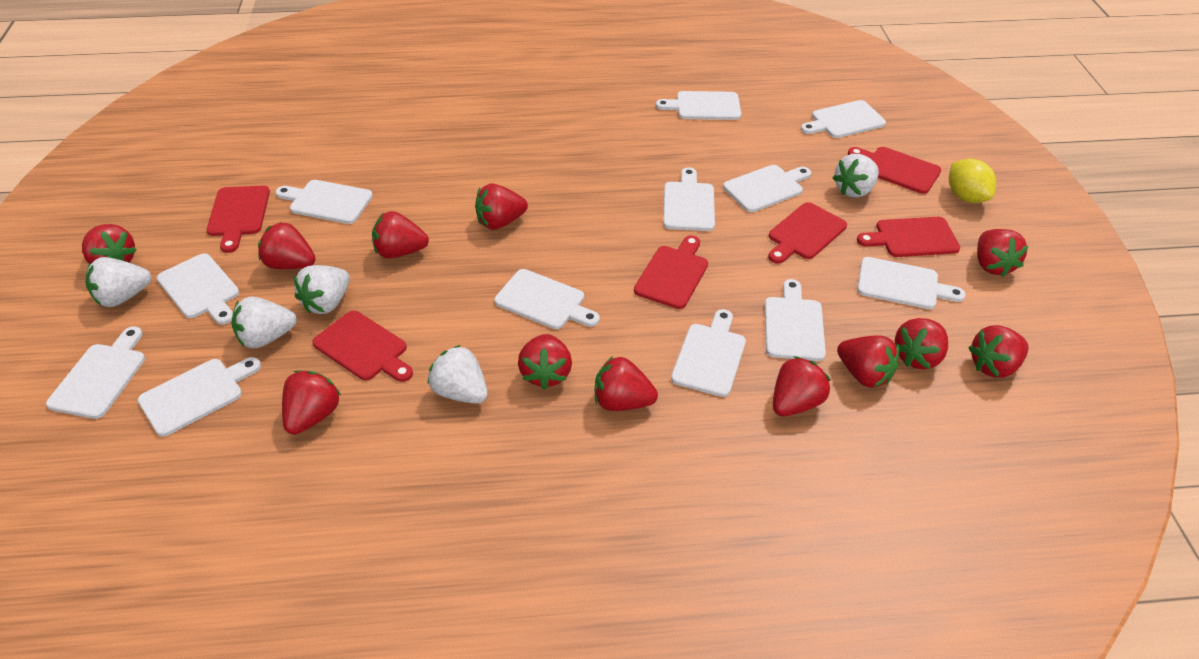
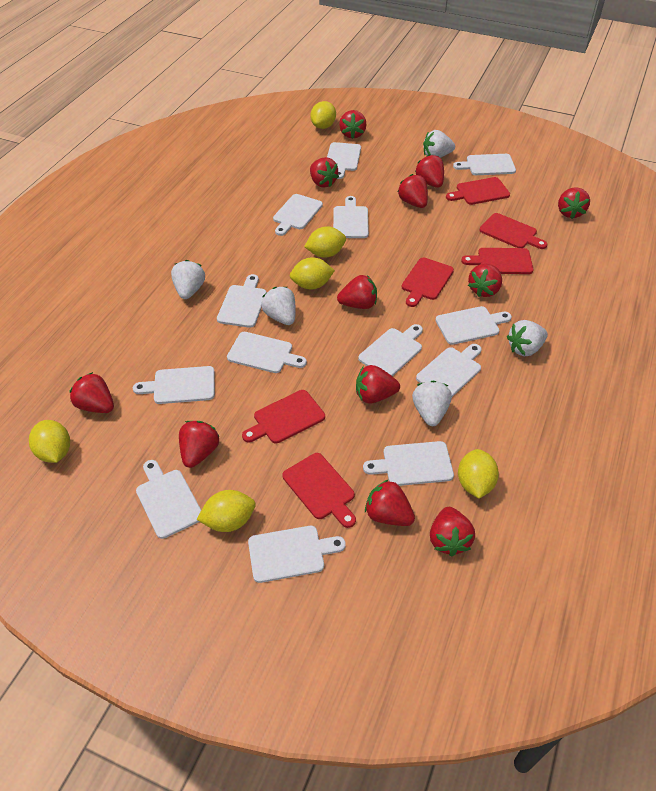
white cutting board: 12 -> 13
yellow lemon: 1 -> 6

